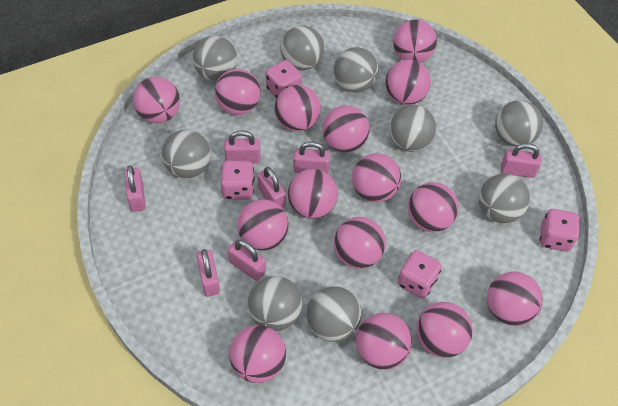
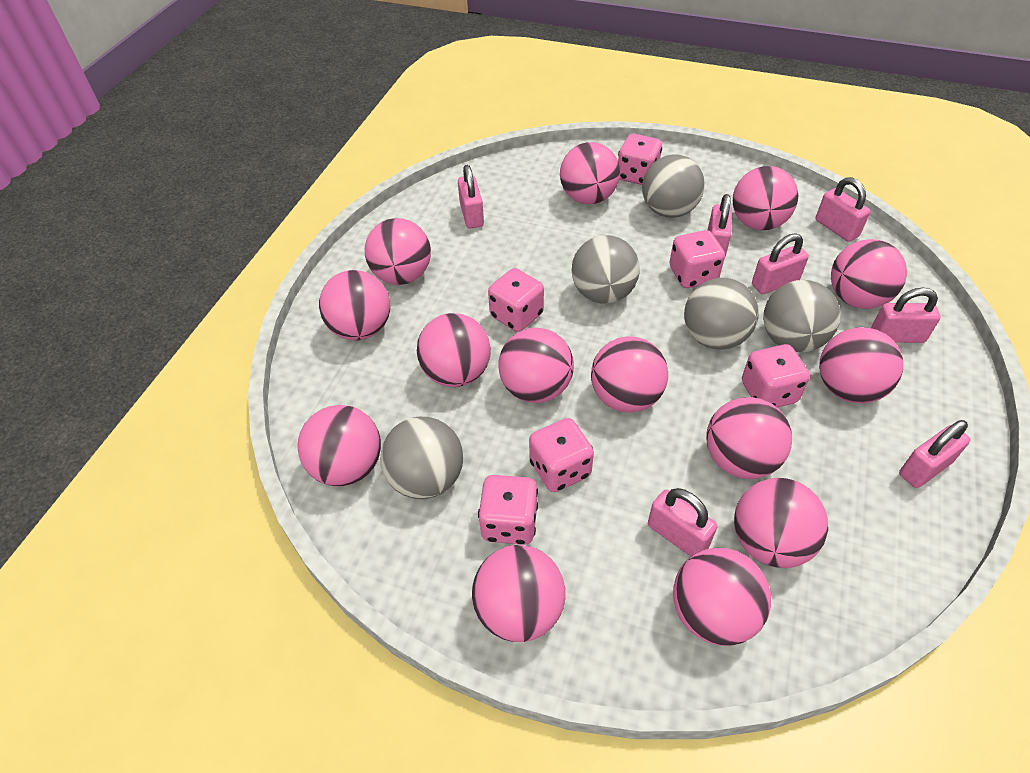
grey ball: 9 -> 5
pink ball: 15 -> 14
pink dice: 4 -> 6

